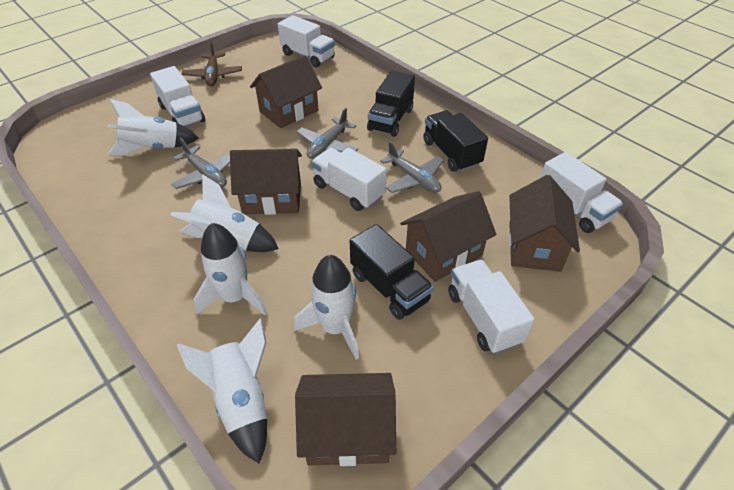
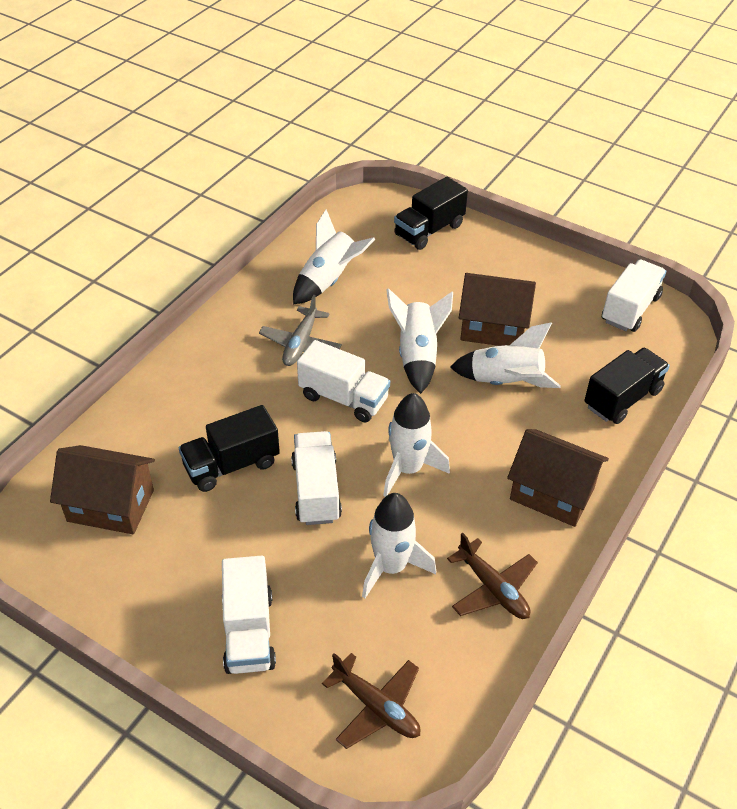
brown house: 5 -> 3
brown plane: 1 -> 2
grey plane: 3 -> 1
white truck: 5 -> 4

